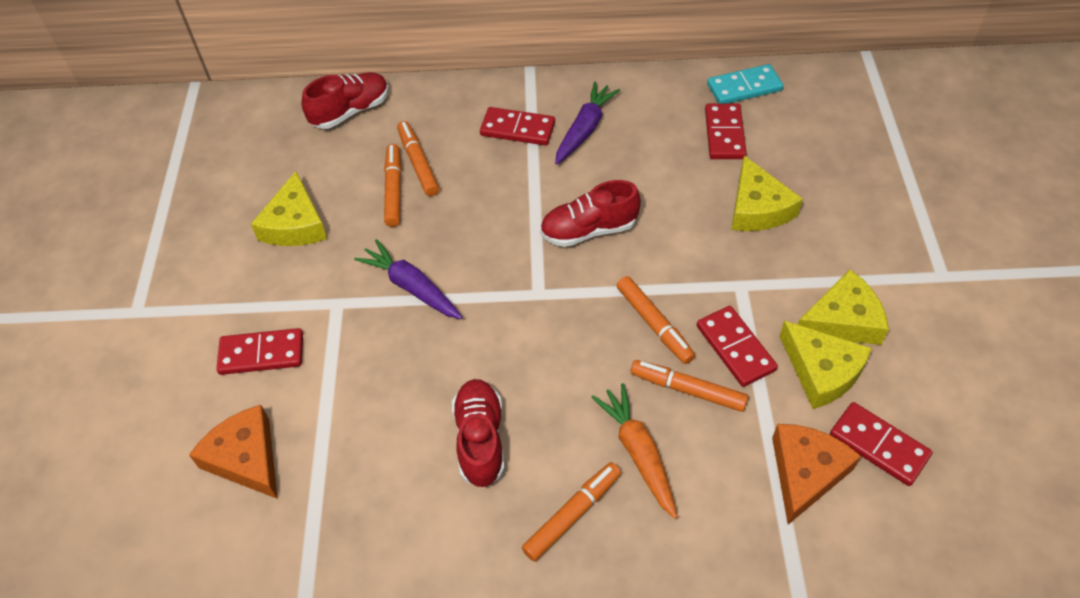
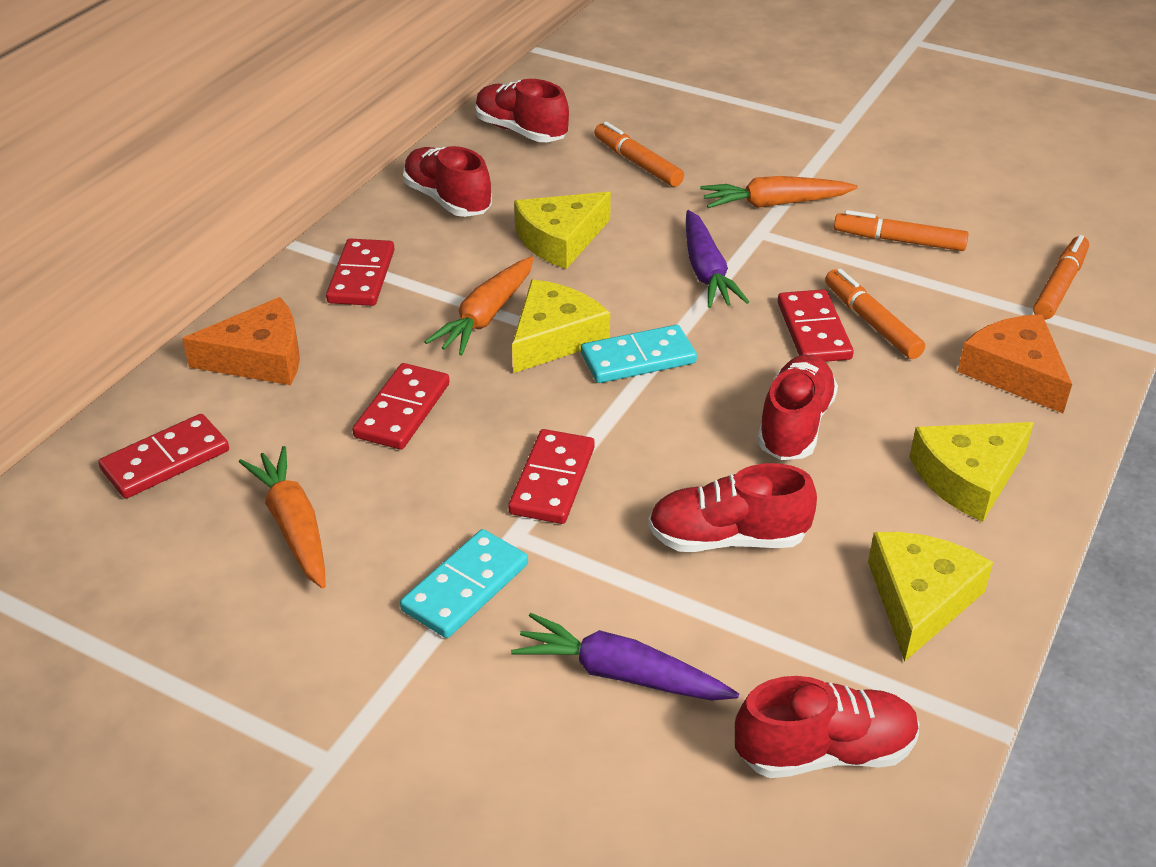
orange carrot: 1 -> 3
orange marker: 5 -> 4
red shoe: 3 -> 5
turquoise domino: 1 -> 2

